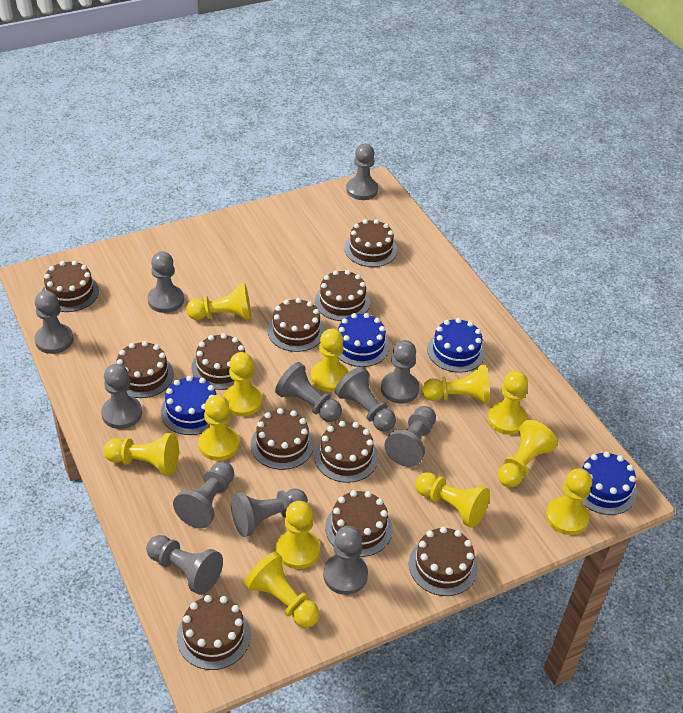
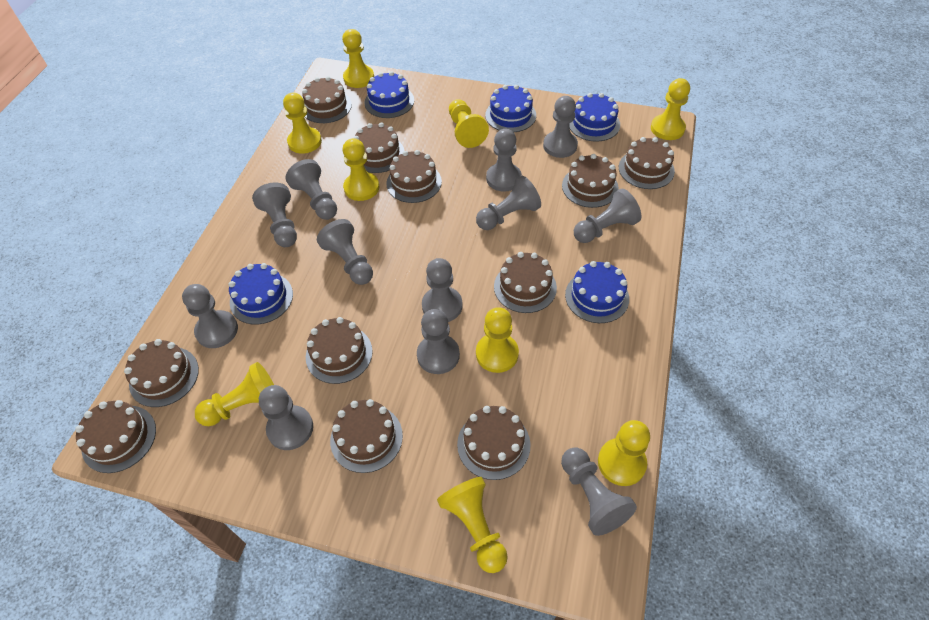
blue cake: 4 -> 5
yellow pawn: 12 -> 9

